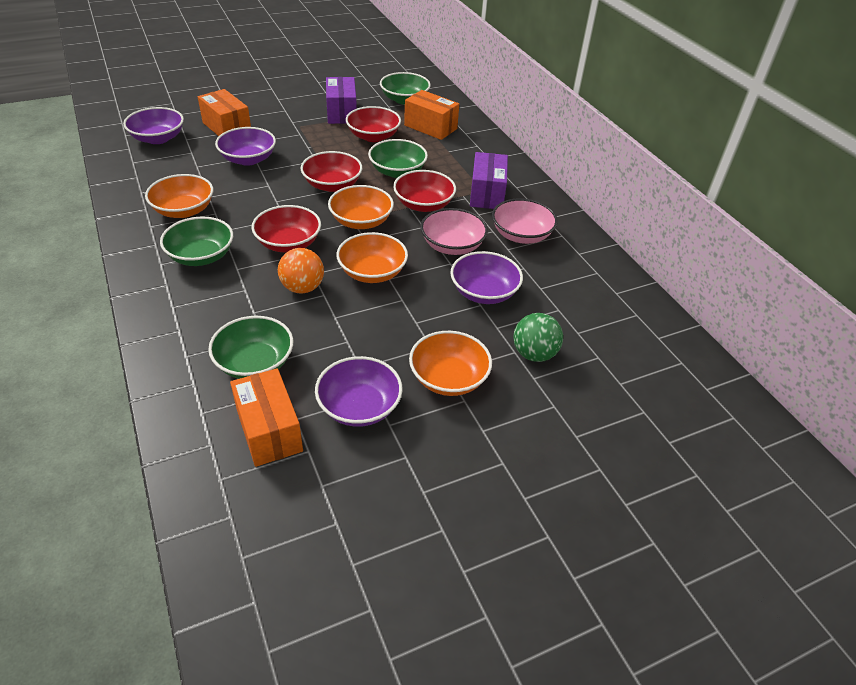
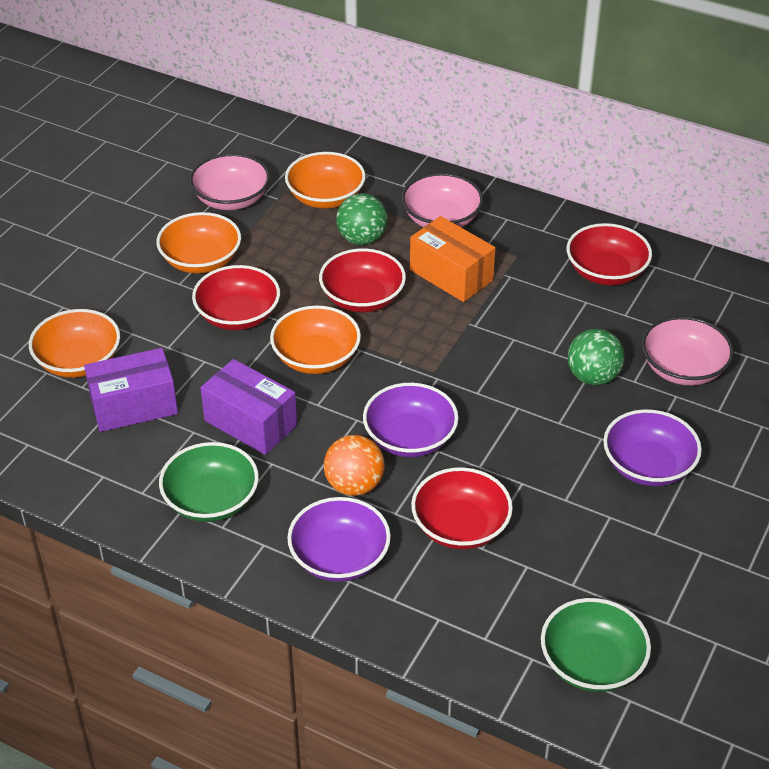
green ball: 1 -> 2
green bowl: 4 -> 2
orange box: 3 -> 1
pink bowl: 2 -> 3
purple bowl: 4 -> 3

